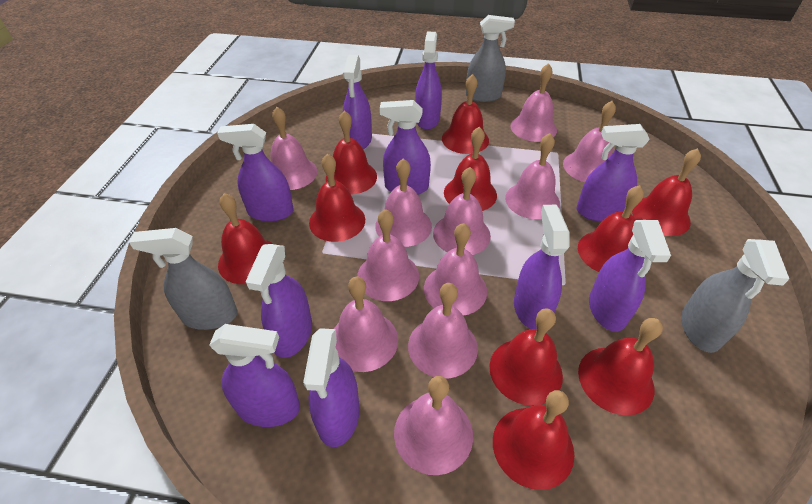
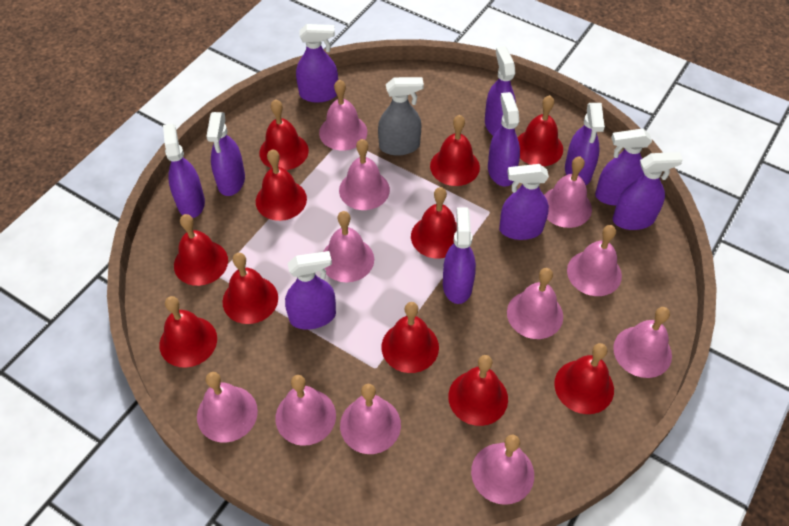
grey spray bottle: 3 -> 1
purple spray bottle: 10 -> 11
red bell: 10 -> 11

